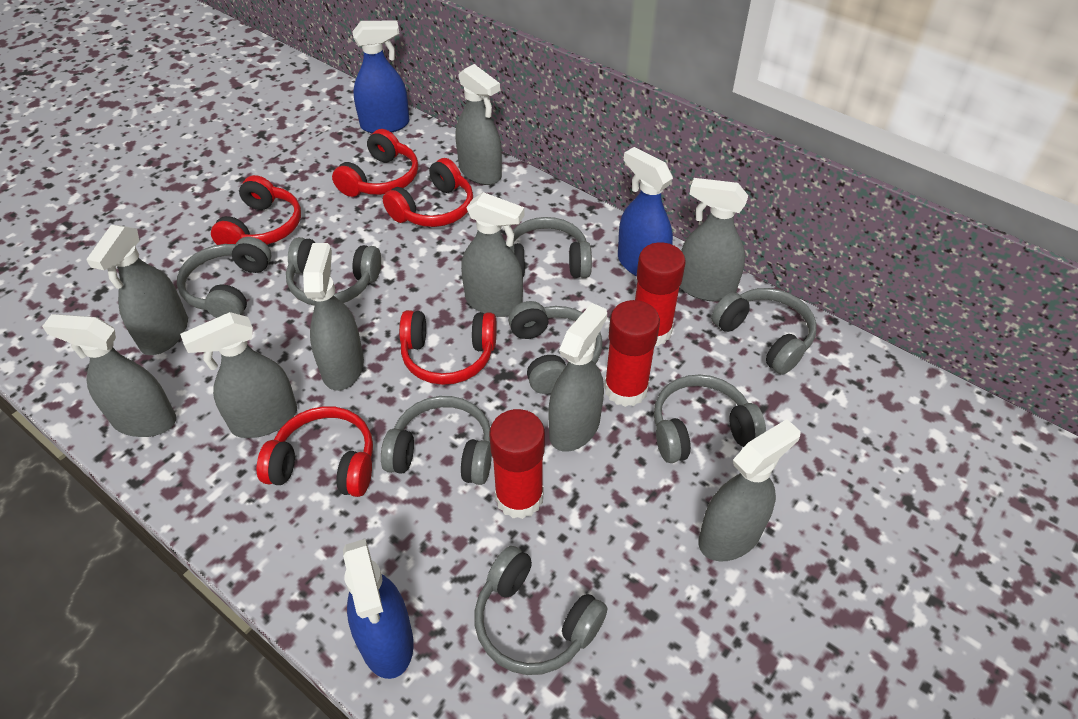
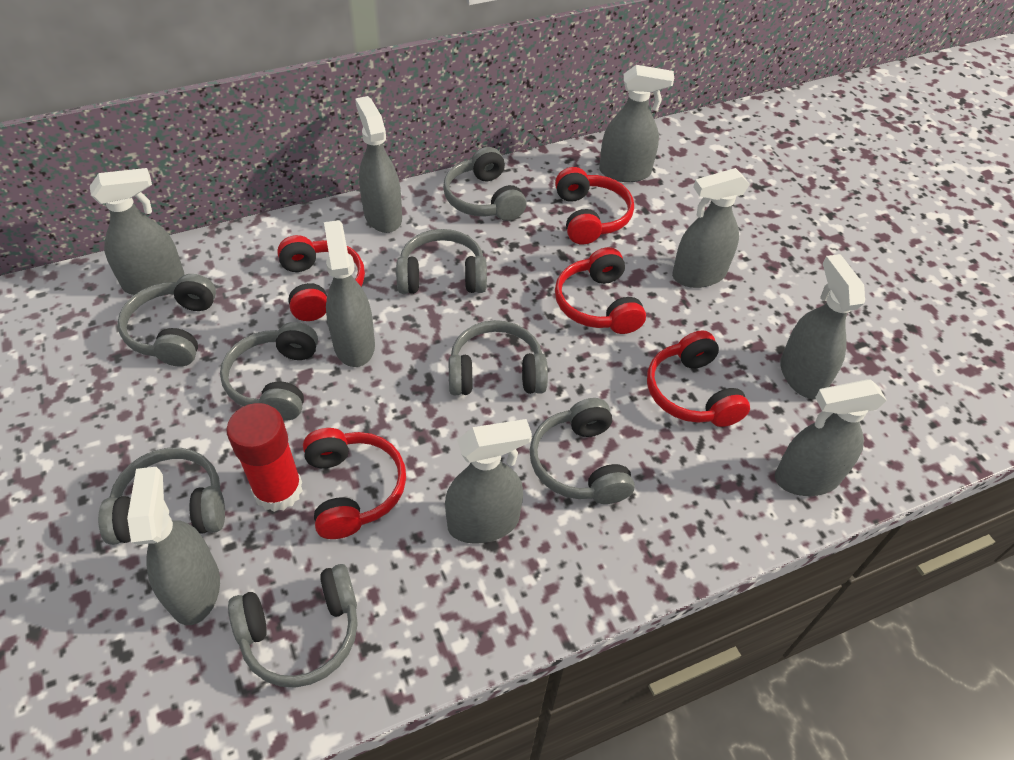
blue spray bottle: 3 -> 0
red glue stick: 3 -> 1

